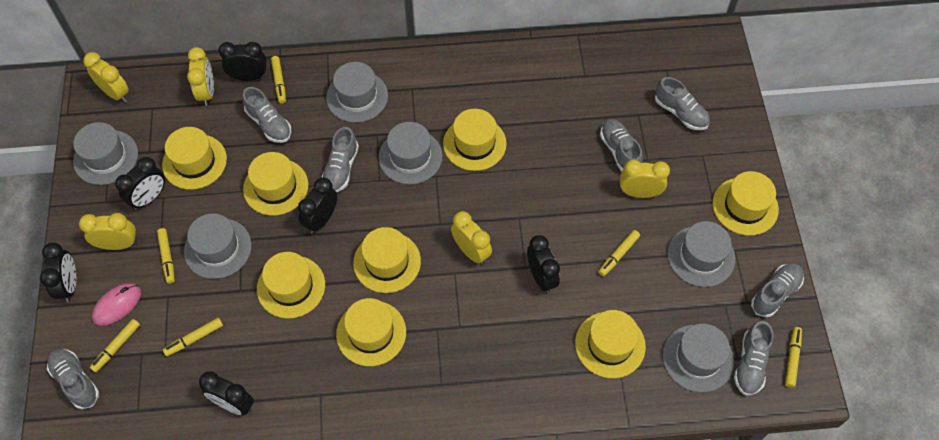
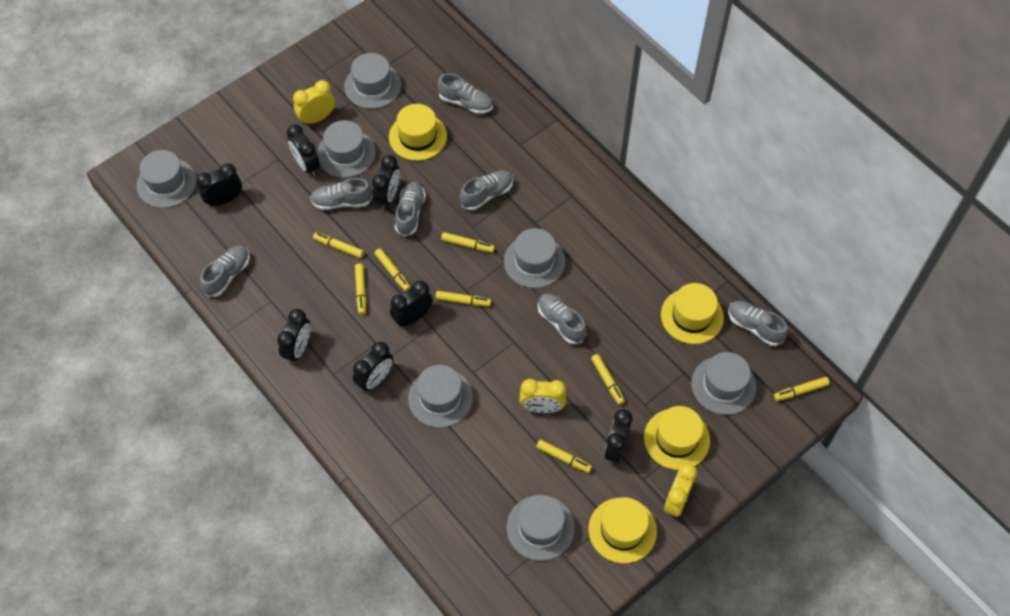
black clock: 6 -> 7
grey hat: 6 -> 7
pink mouse: 1 -> 0
yellow clock: 5 -> 3
yellow hat: 8 -> 4
yellow marker: 6 -> 8

